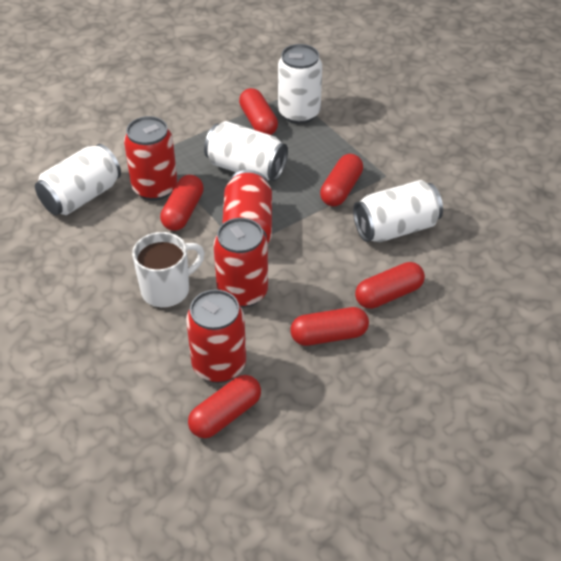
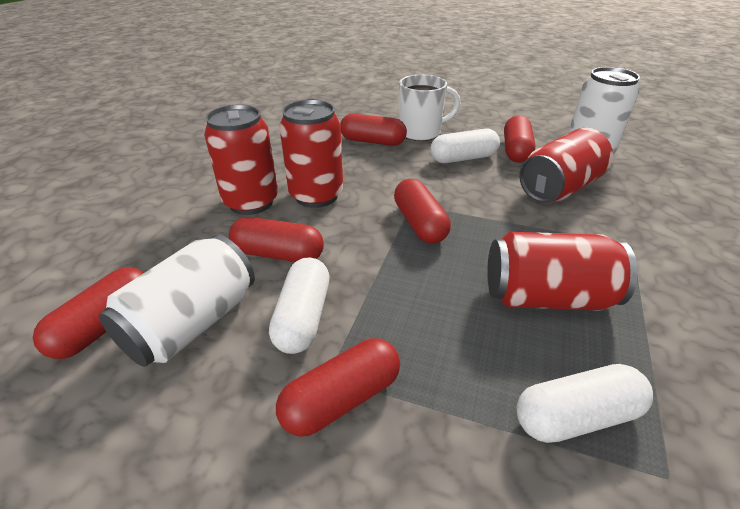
white can: 4 -> 2
white capsule: 0 -> 3

